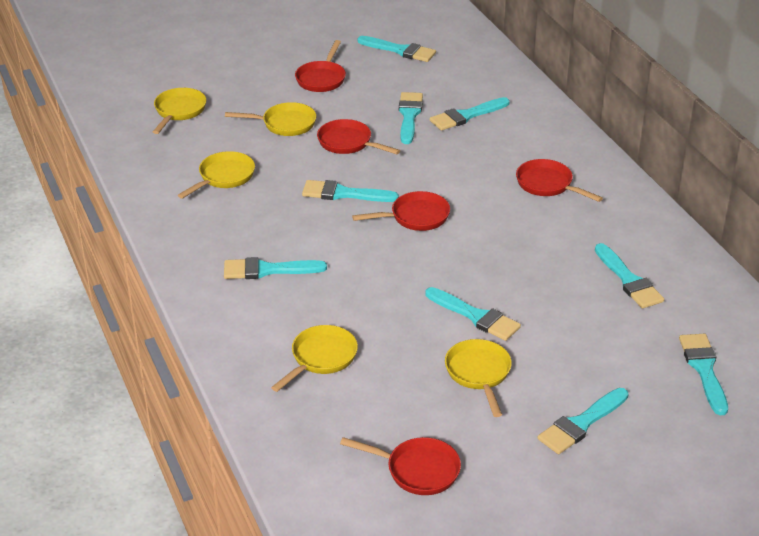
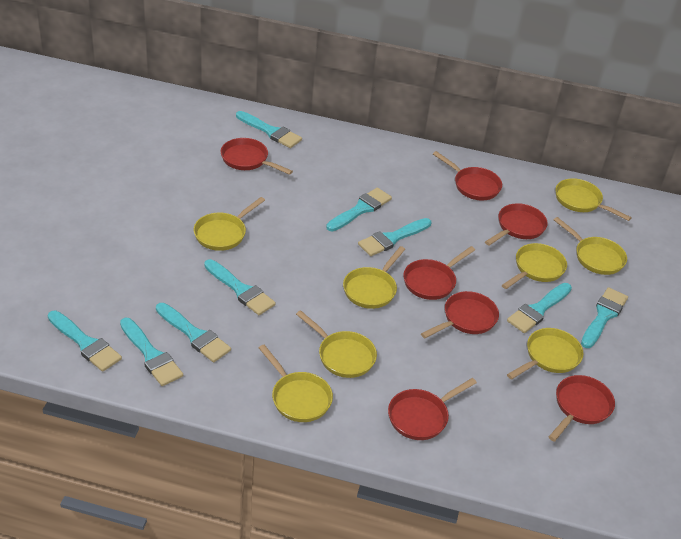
red pan: 5 -> 7
yellow pan: 5 -> 8

